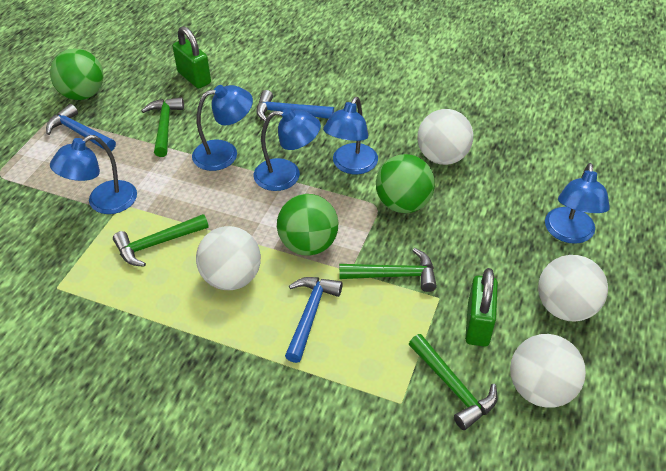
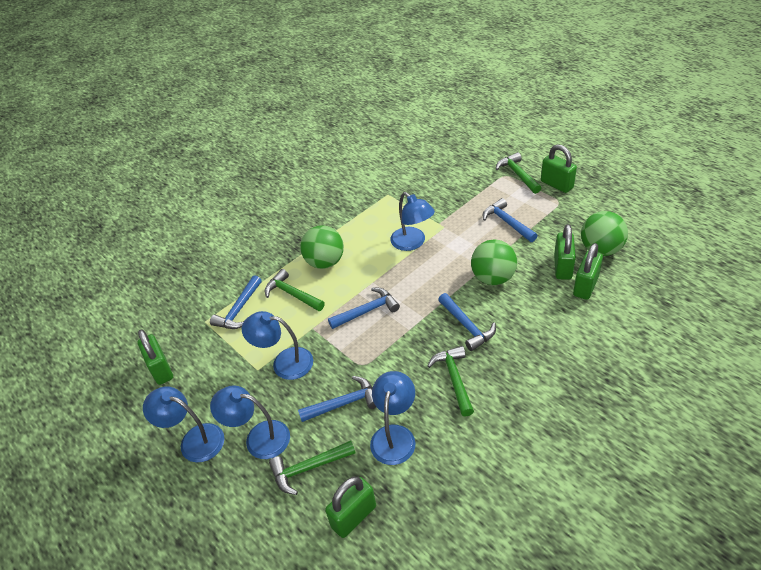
blue hammer: 3 -> 5
green padlock: 2 -> 5
white ball: 4 -> 0

